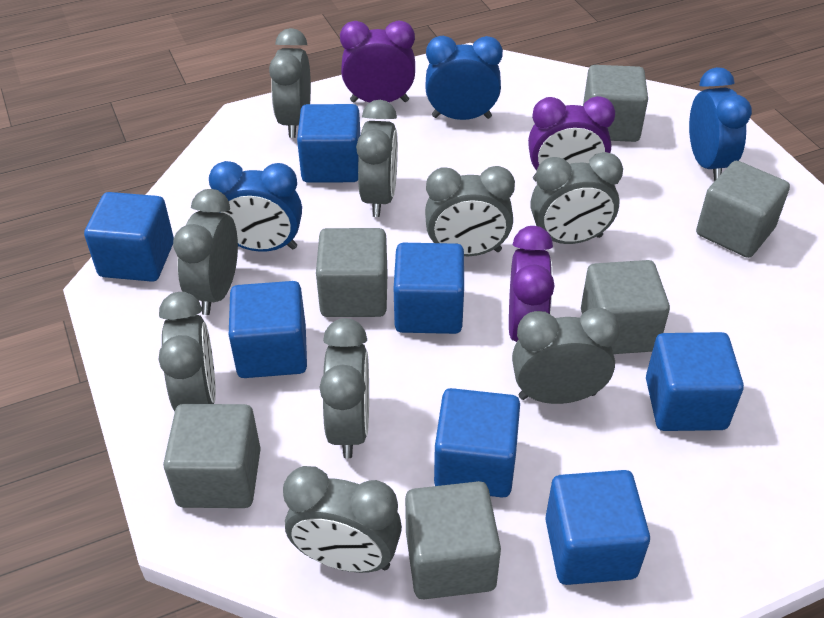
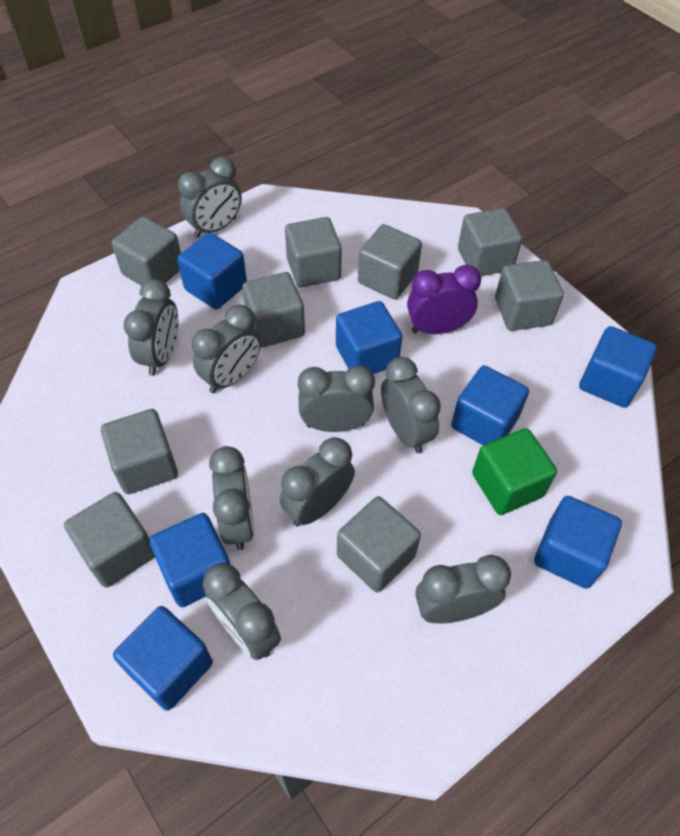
blue clock: 3 -> 0
green cube: 0 -> 1
grey cube: 6 -> 9
purple clock: 3 -> 1

